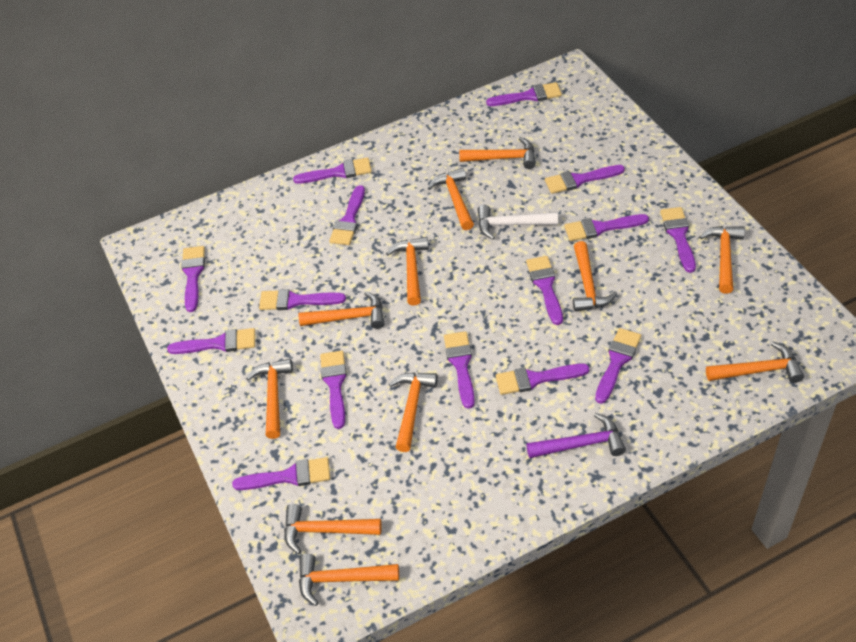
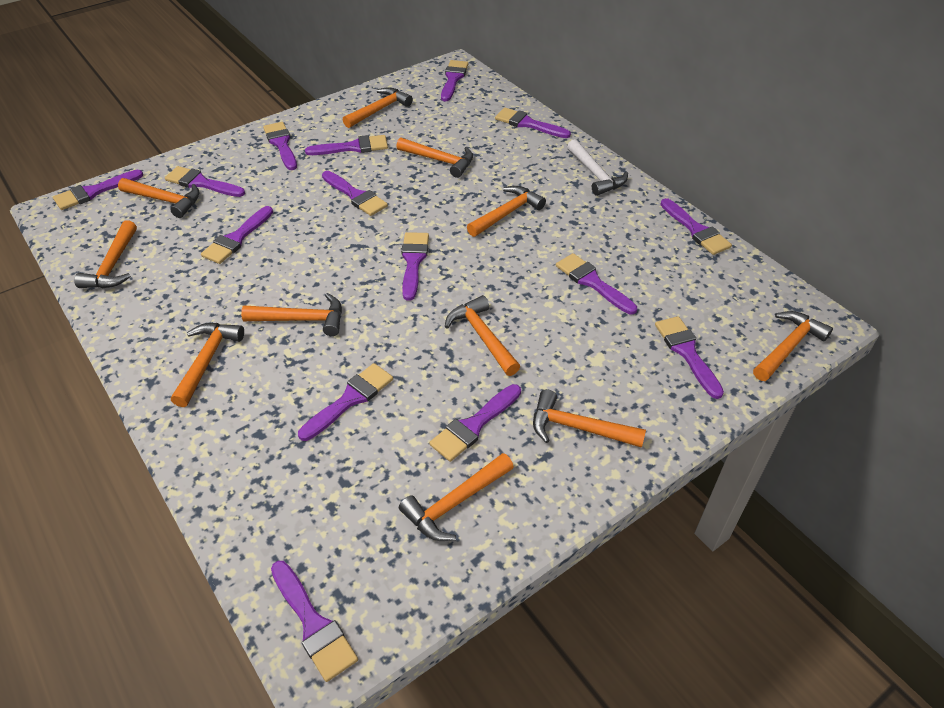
purple hammer: 1 -> 0

